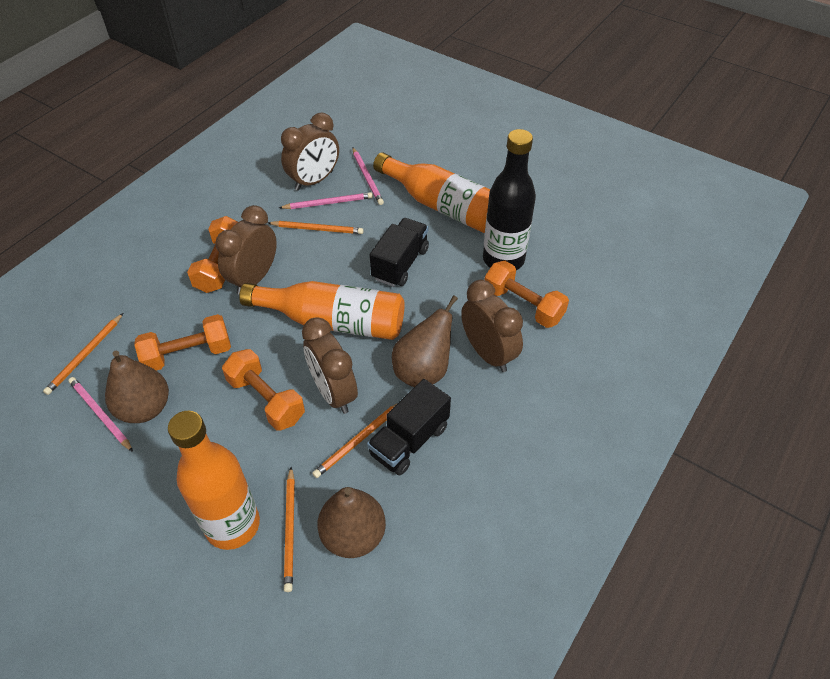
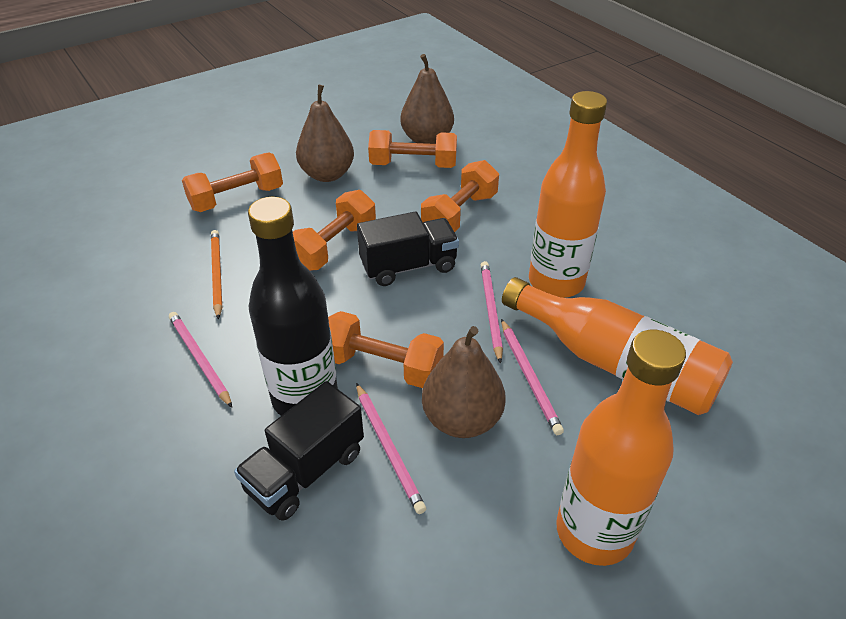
brown clock: 4 -> 0
orange dumbbell: 4 -> 5
orange pencil: 4 -> 1
pink pencil: 3 -> 4

